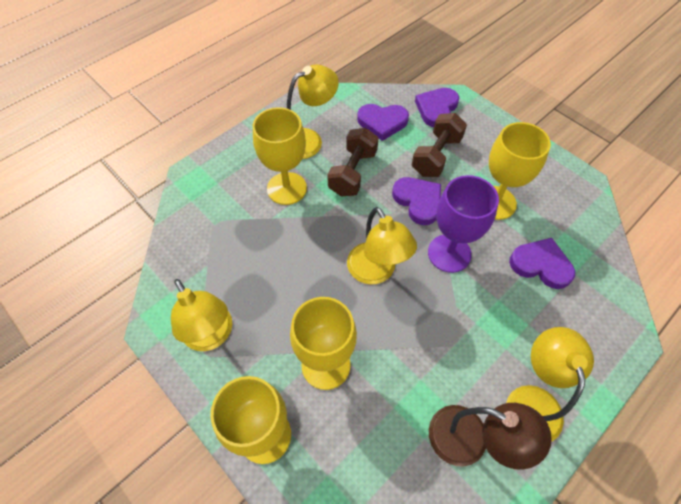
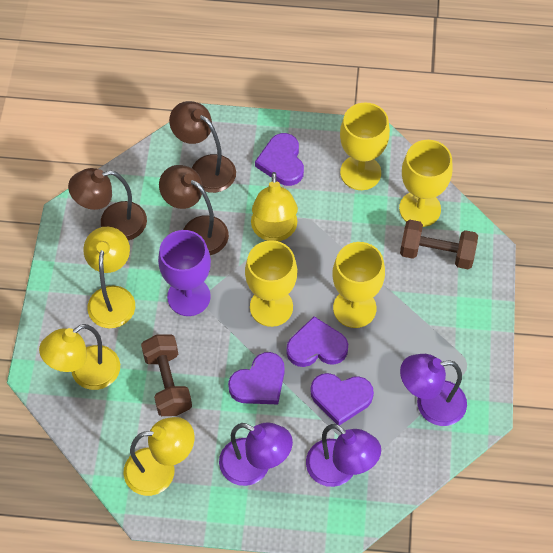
brown lamp: 1 -> 3
purple lamp: 0 -> 3

